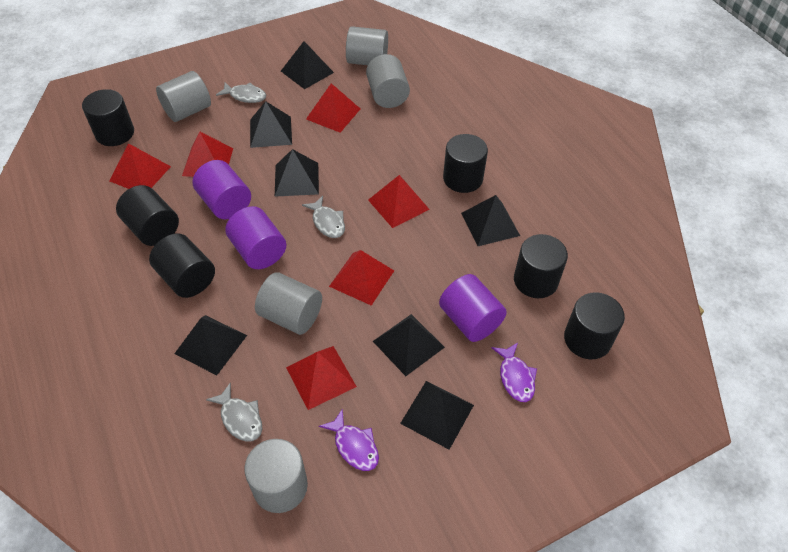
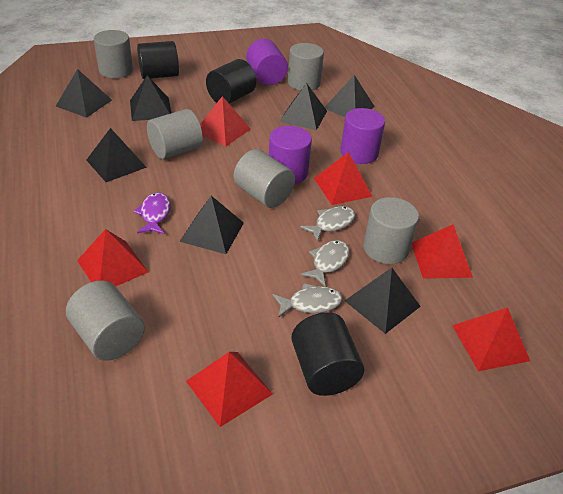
black cylinder: 6 -> 3
grey cylinder: 5 -> 6
purple fish: 2 -> 1

